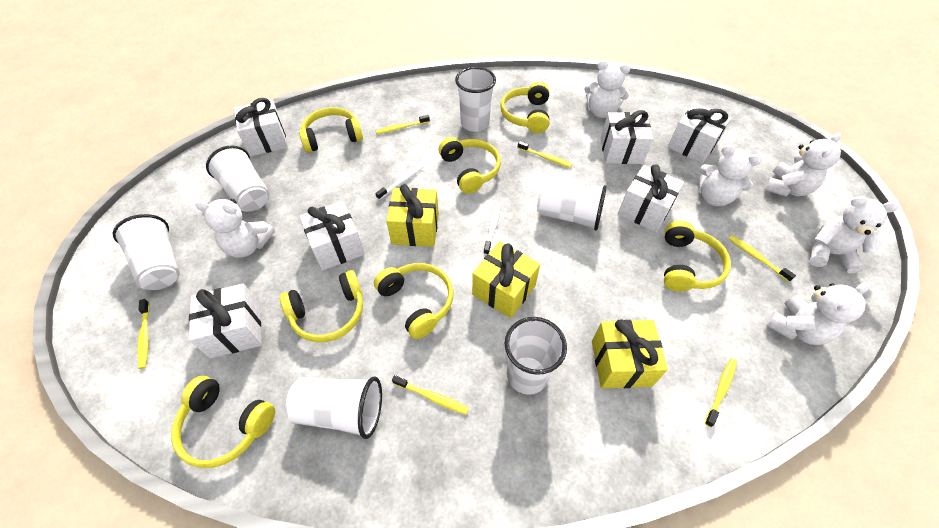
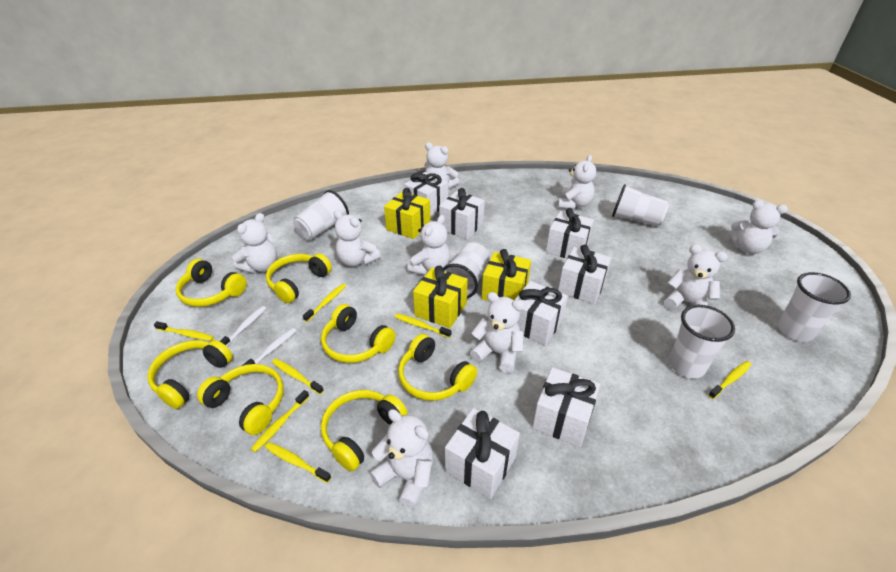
white cup: 6 -> 5
white gift: 6 -> 7
white teddy bear: 6 -> 9
yellow toothbrush: 6 -> 7

